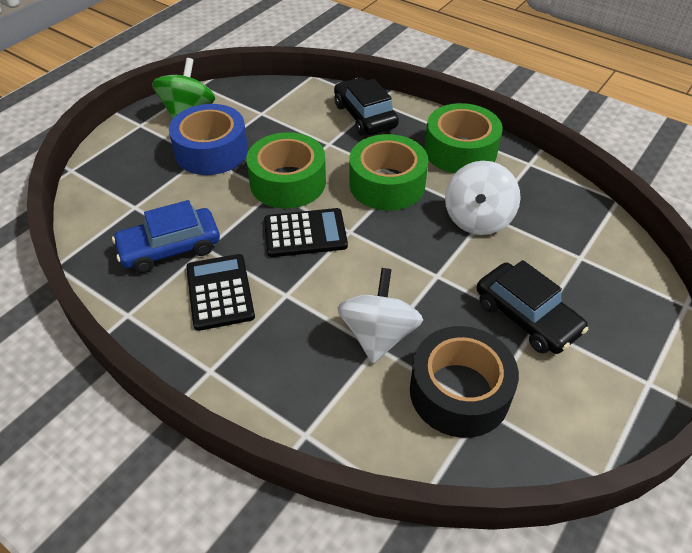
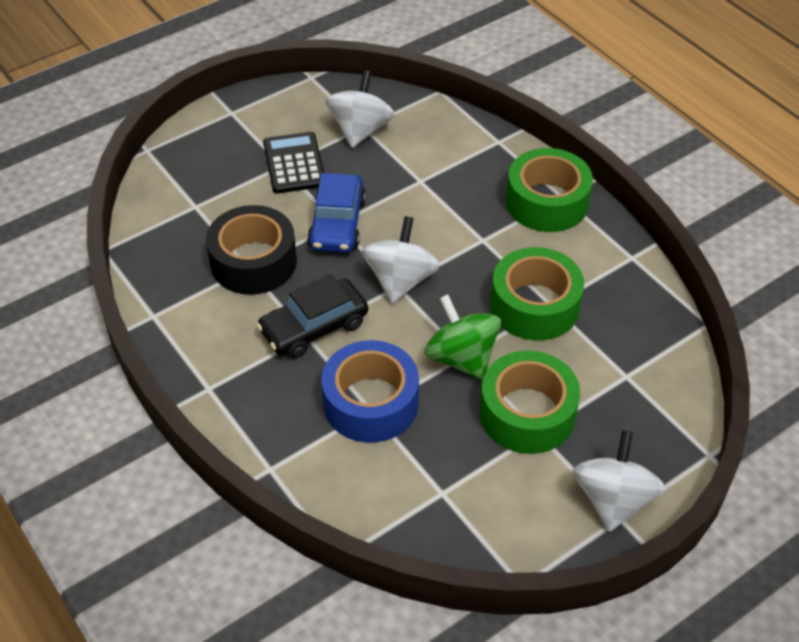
black calculator: 2 -> 1
black car: 2 -> 1
white spinning top: 2 -> 3

